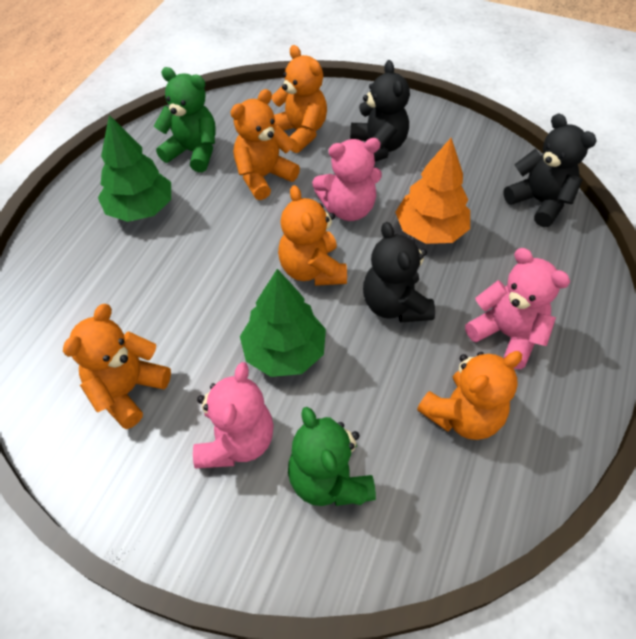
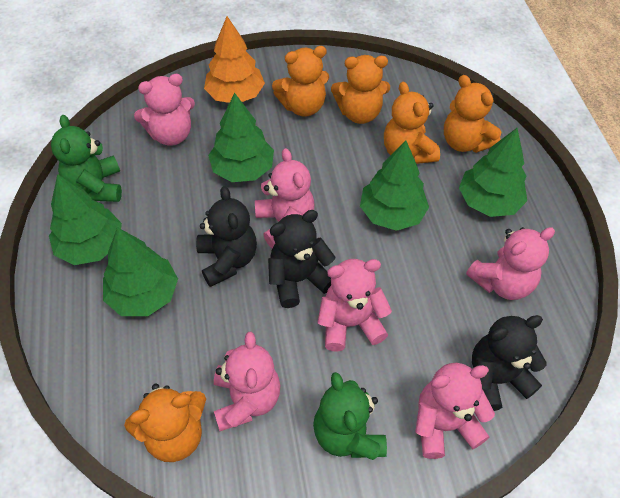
green tree: 2 -> 5
pink teddy bear: 3 -> 6

